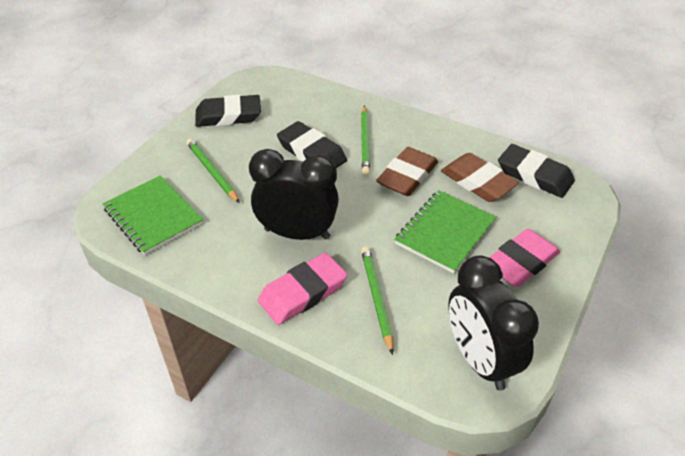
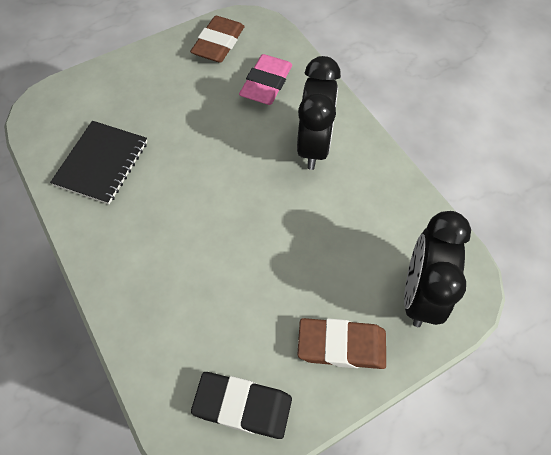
black eraser: 3 -> 1
black notebook: 0 -> 1
green notebook: 2 -> 0
green pencil: 3 -> 0
pink eraser: 2 -> 1

